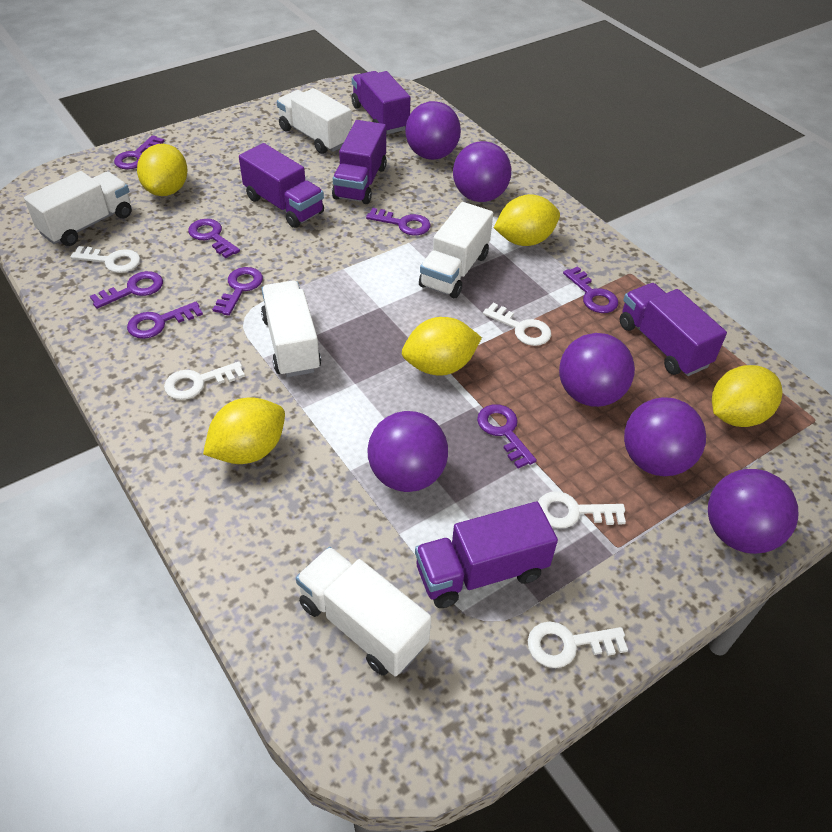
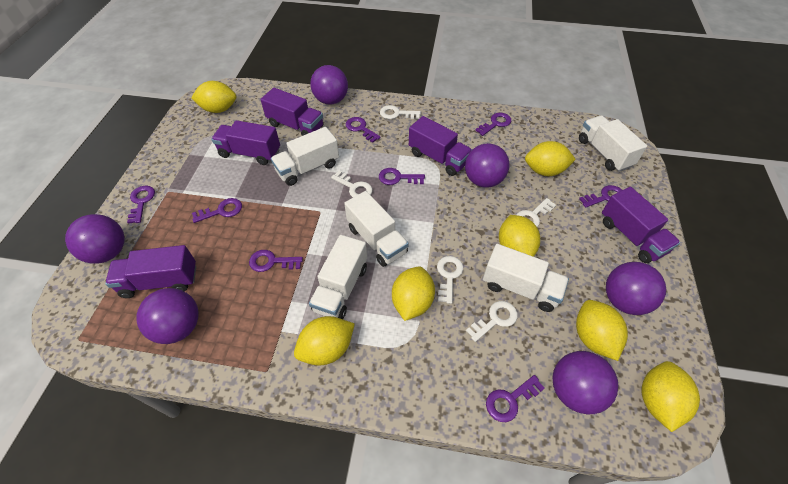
yellow lemon: 5 -> 7

